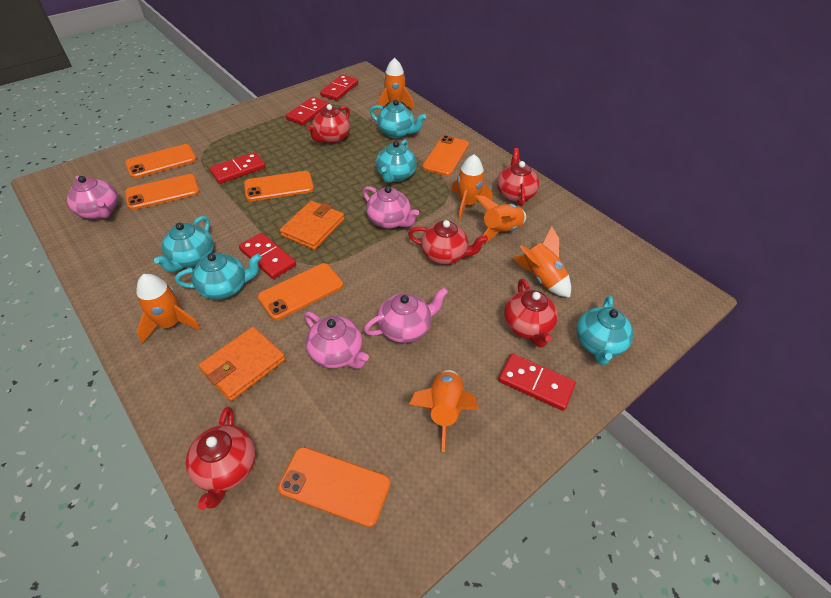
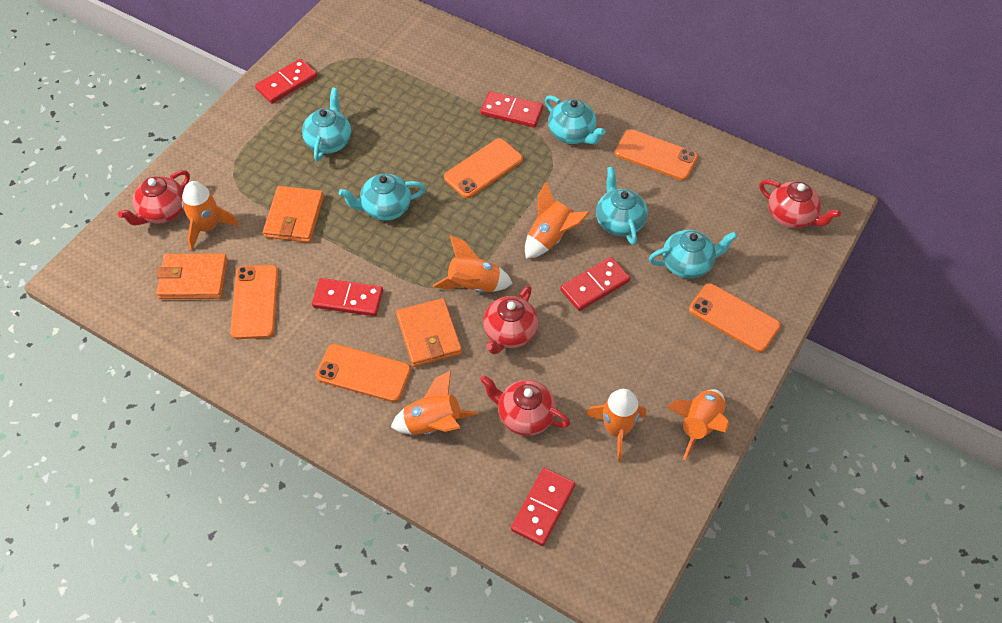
orange phone: 6 -> 5
orange wallet: 2 -> 3
pink teapot: 4 -> 0
red teapot: 5 -> 4

